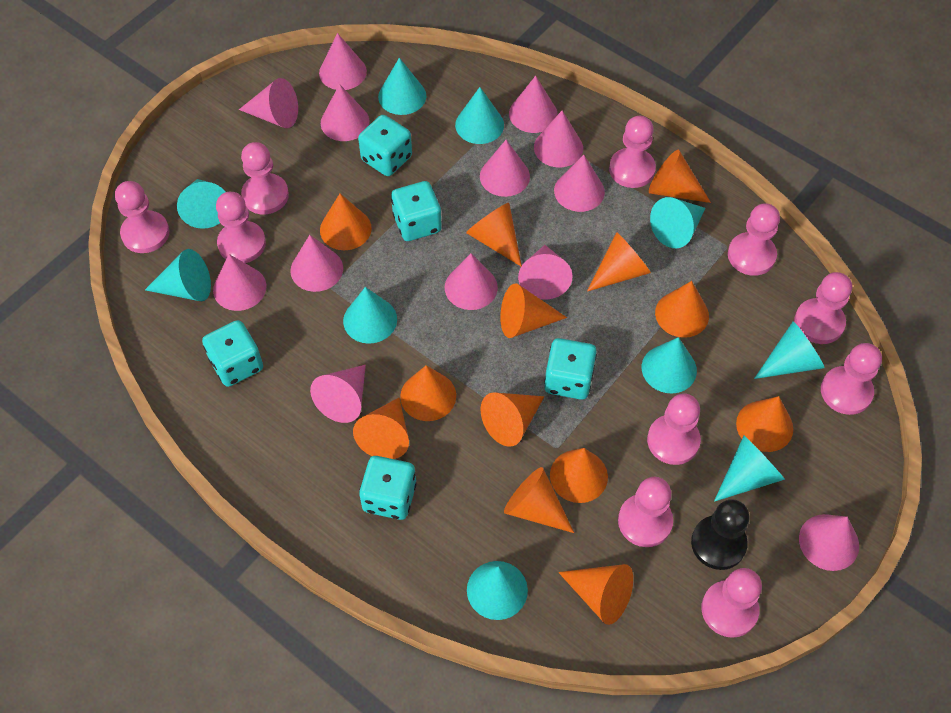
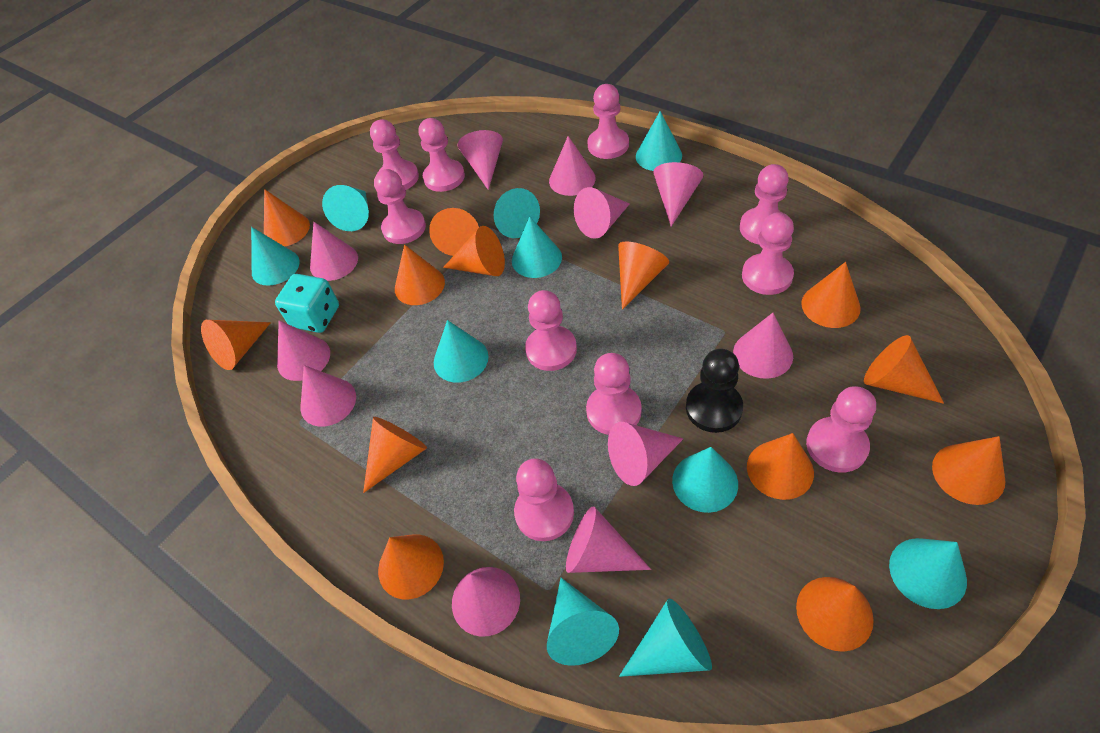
pink cone: 13 -> 11
turquoise dice: 5 -> 1

